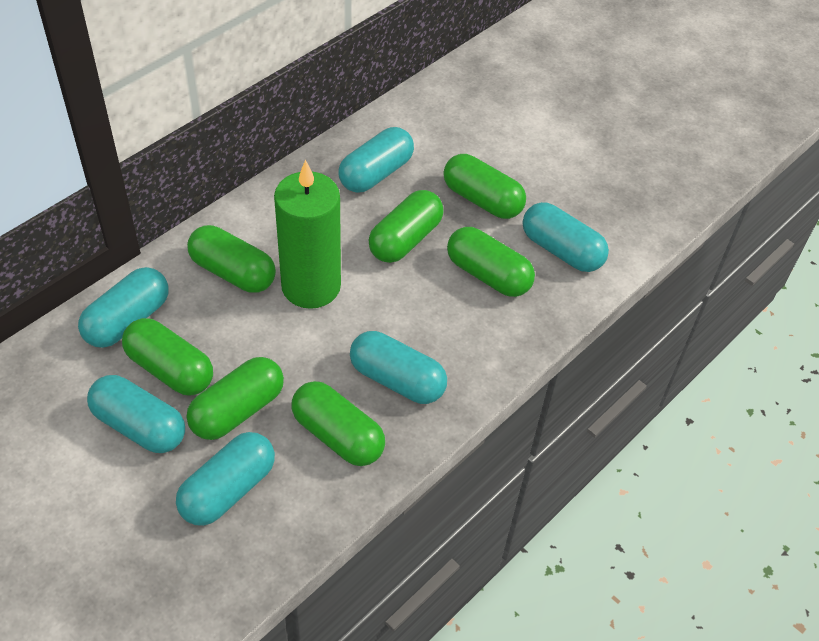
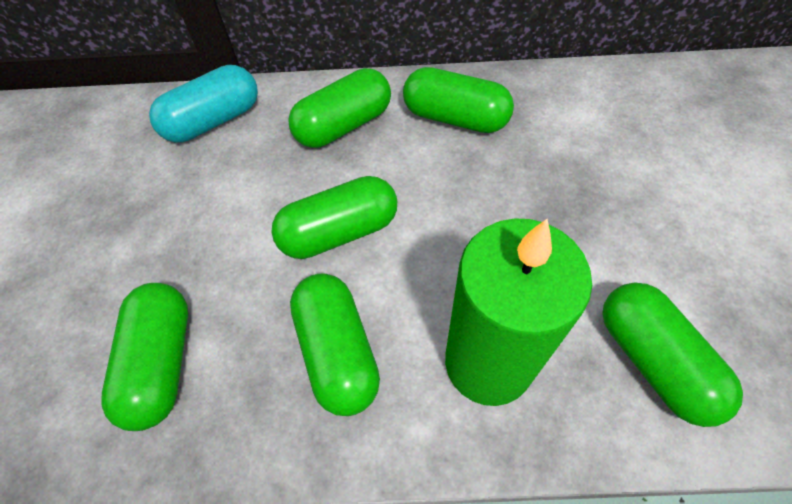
green capsule: 7 -> 6
turquoise capsule: 6 -> 1

